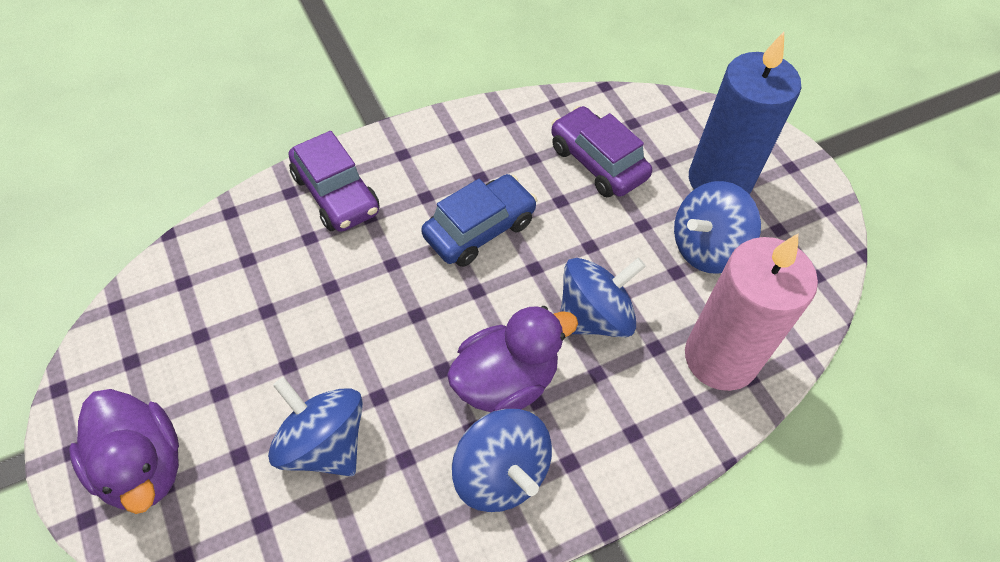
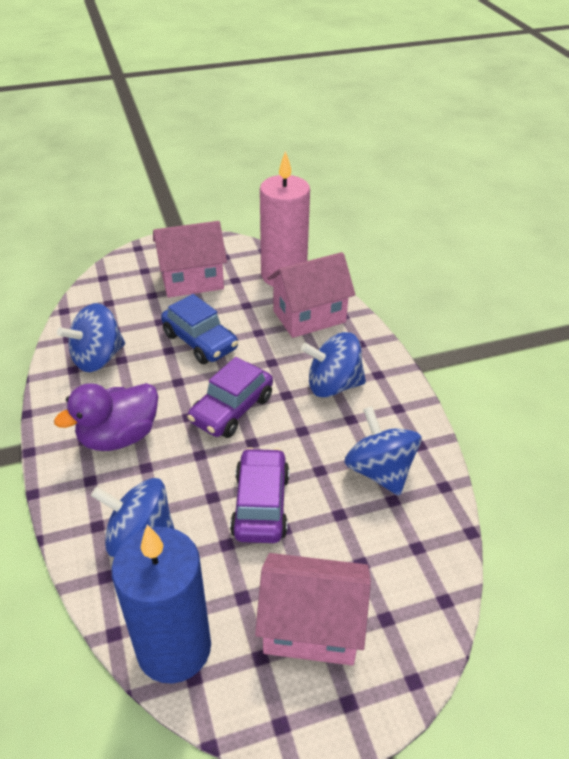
pink house: 0 -> 3
purple duck: 2 -> 1

